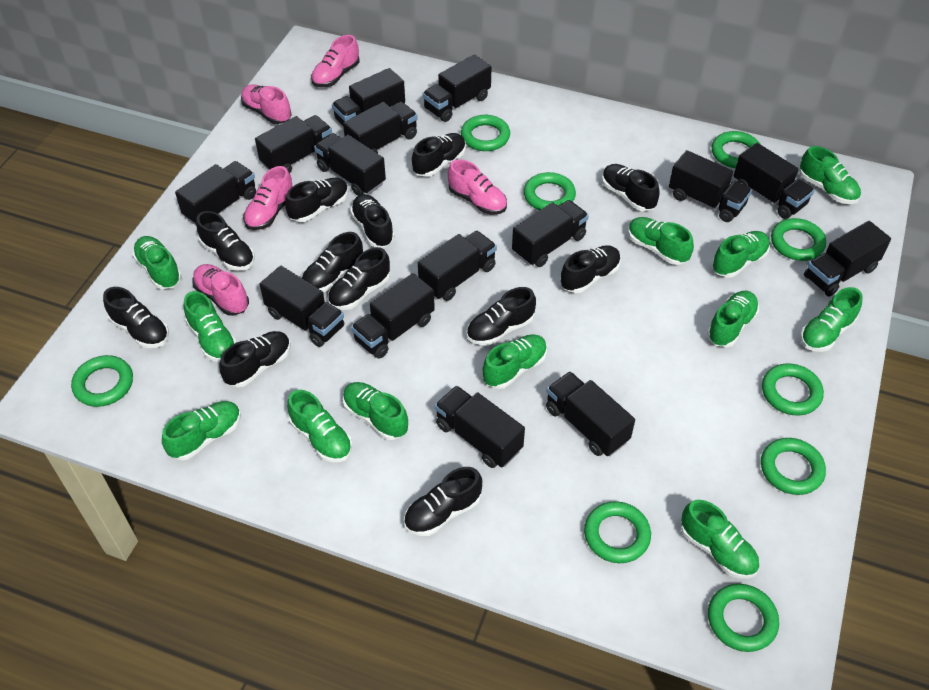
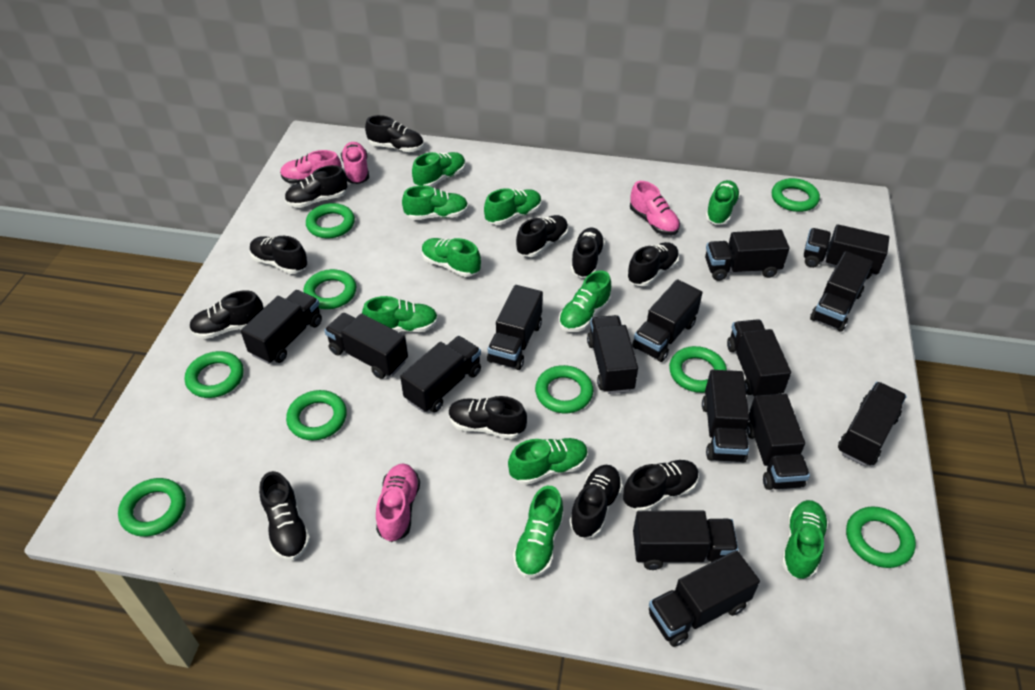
black shoe: 12 -> 11
green shoe: 12 -> 10
pink shoe: 5 -> 4

